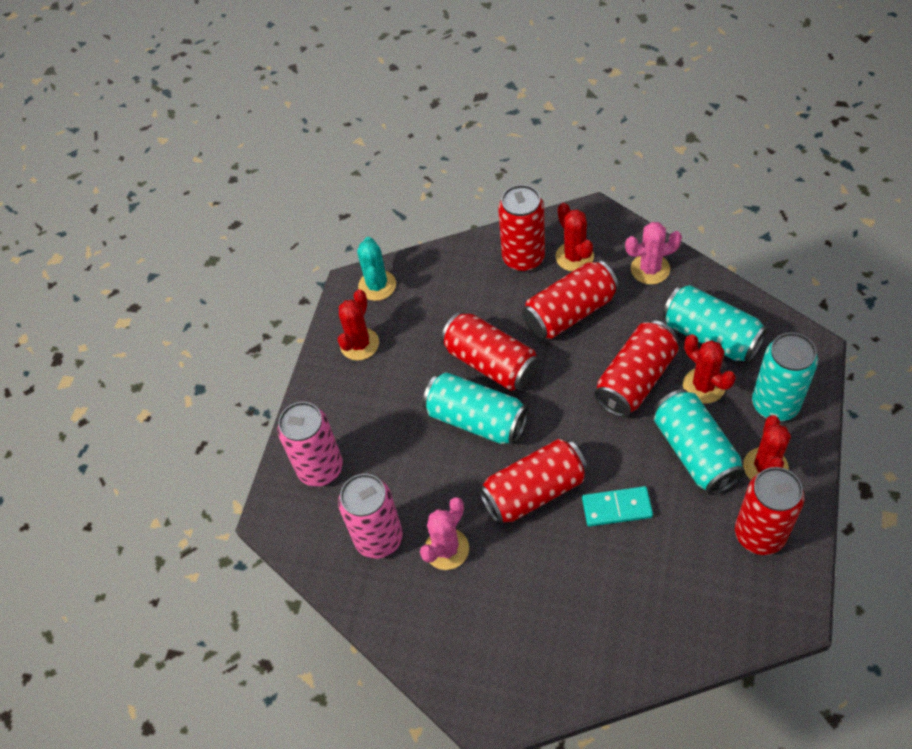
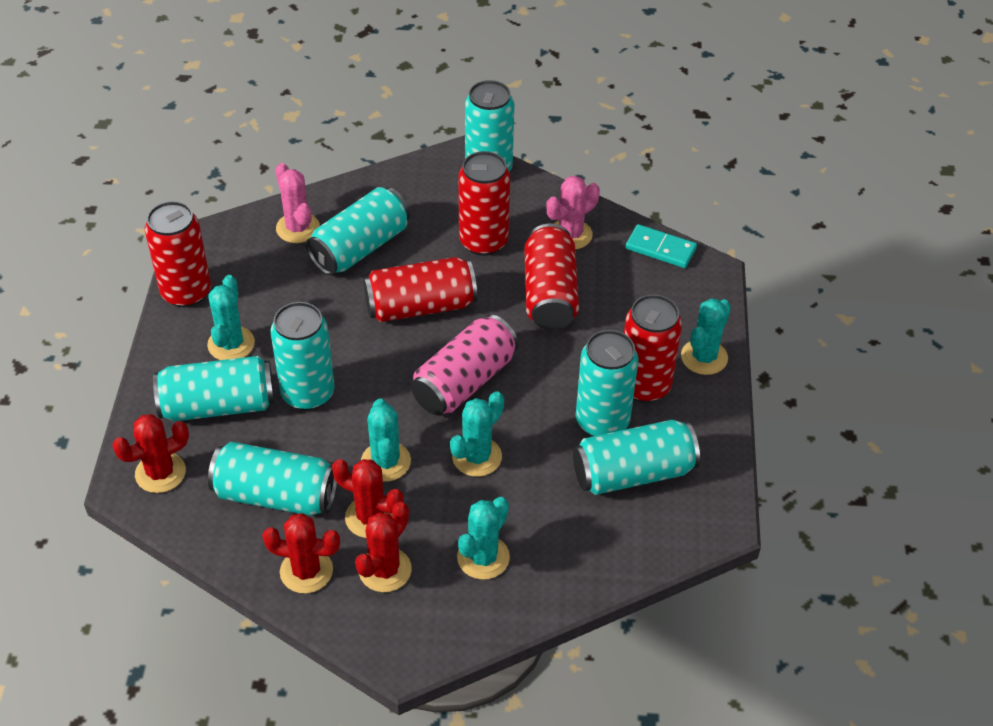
pink can: 2 -> 1
red can: 6 -> 5
turquoise cactus: 1 -> 5
turquoise can: 4 -> 7

